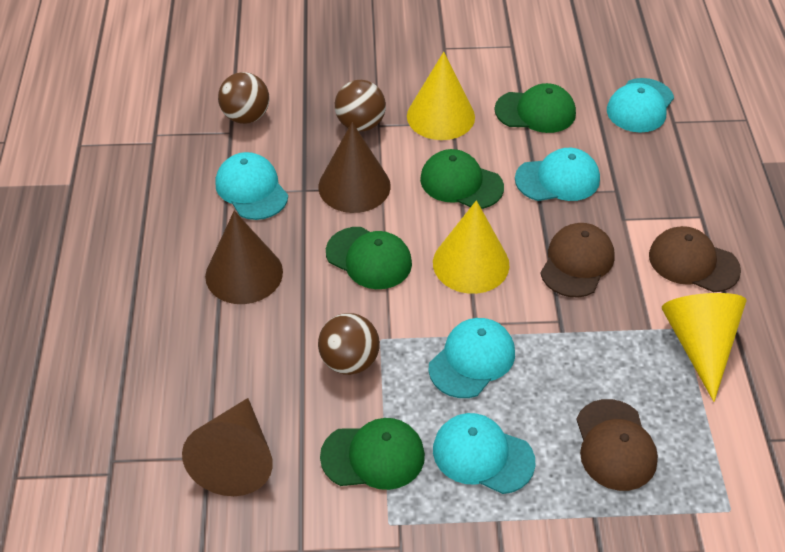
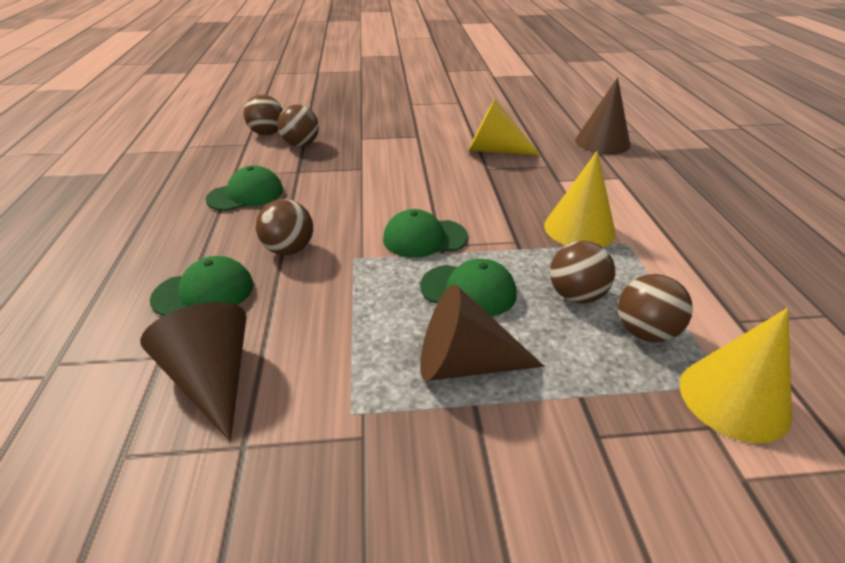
brown ball: 3 -> 5
brown cap: 3 -> 0
turquoise cap: 5 -> 0

